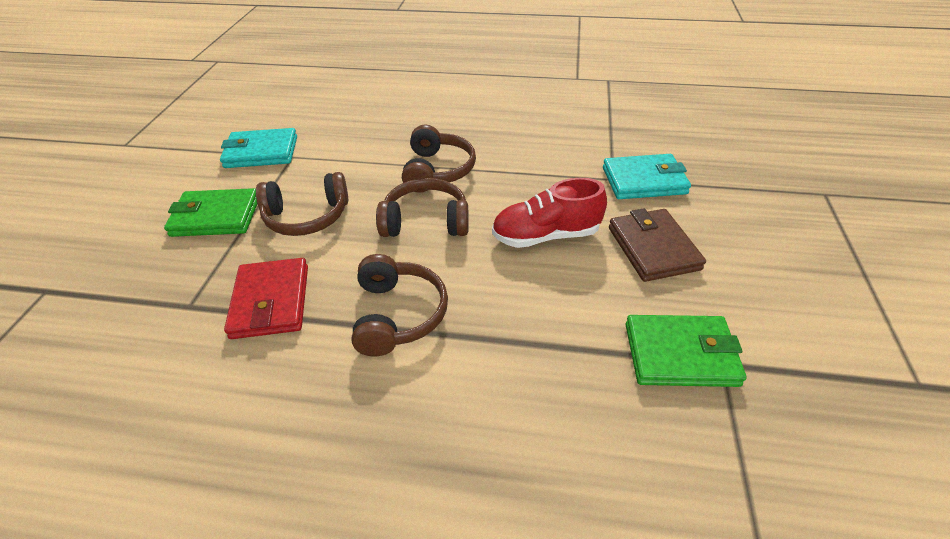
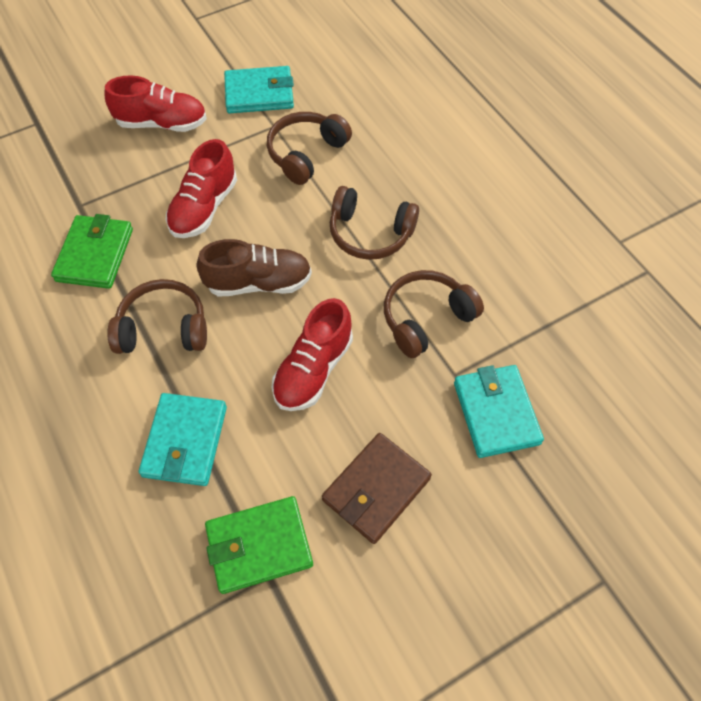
brown shoe: 0 -> 1
red shoe: 1 -> 3
red wallet: 1 -> 0
turquoise wallet: 2 -> 3

